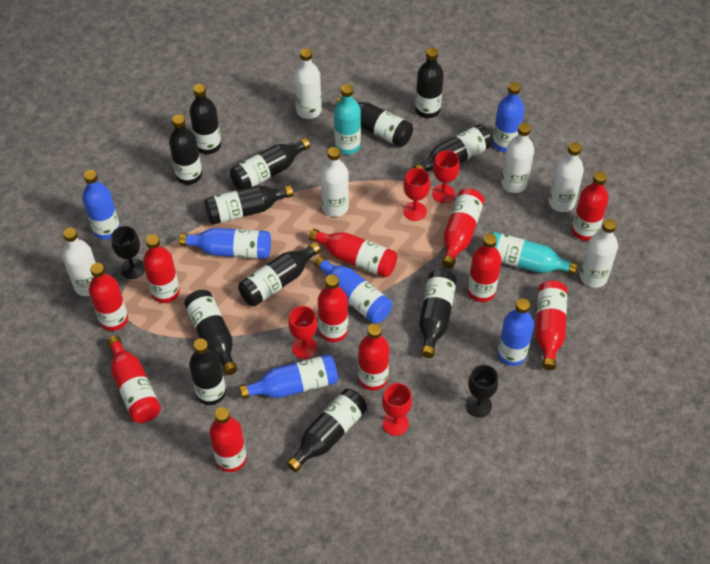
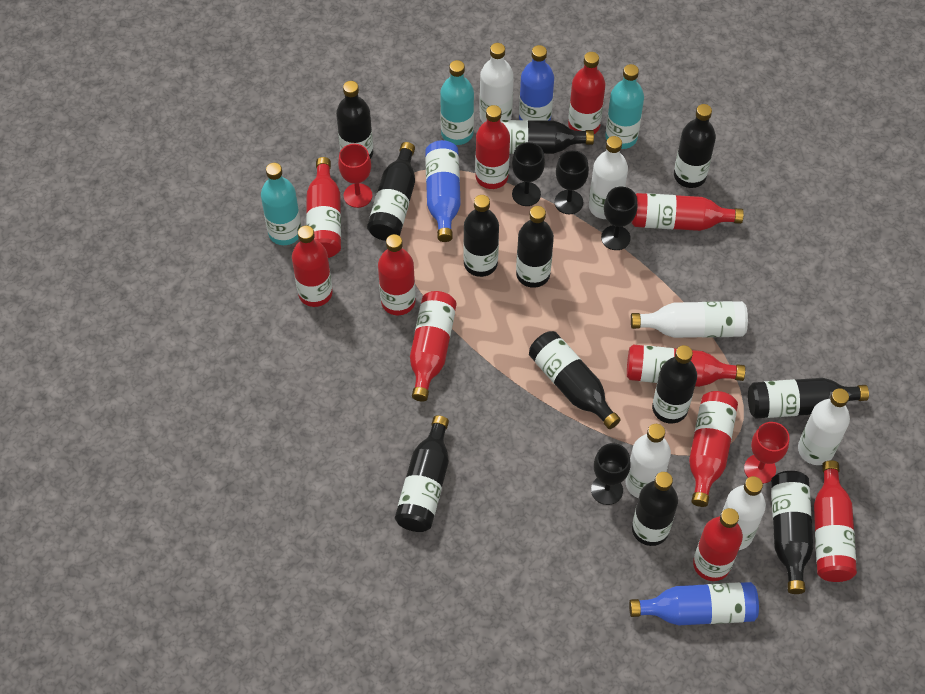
black goblet: 2 -> 4
blue bottle: 6 -> 3
red goblet: 4 -> 2
turquoise bottle: 2 -> 3

